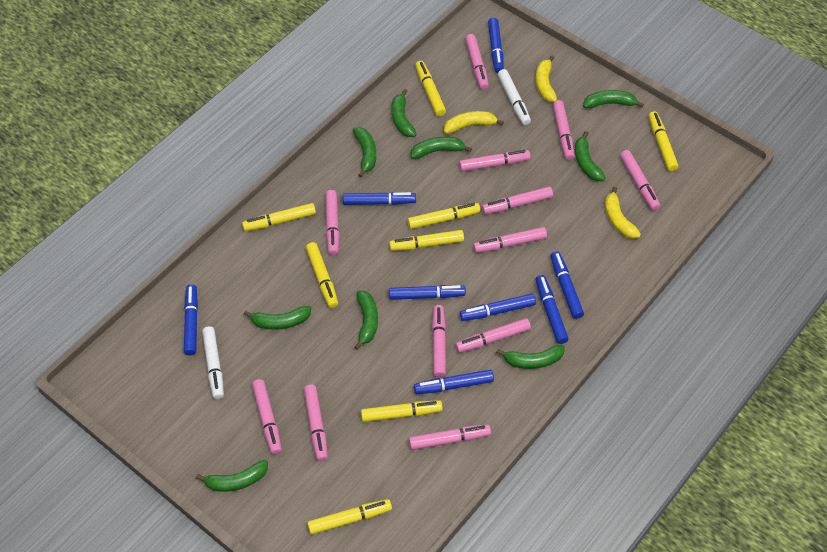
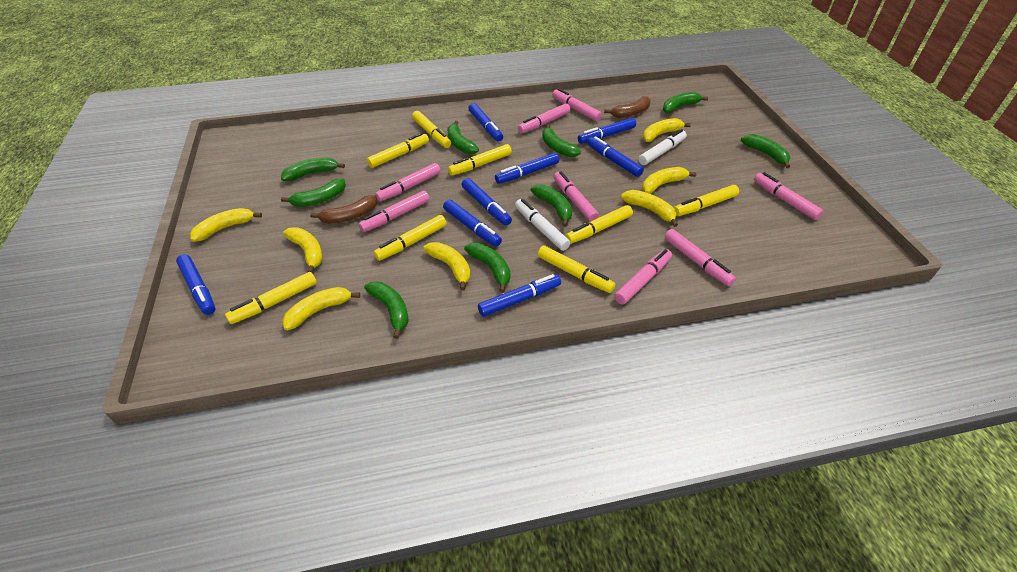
brown banana: 0 -> 2
pink marker: 12 -> 8
yellow banana: 3 -> 7

